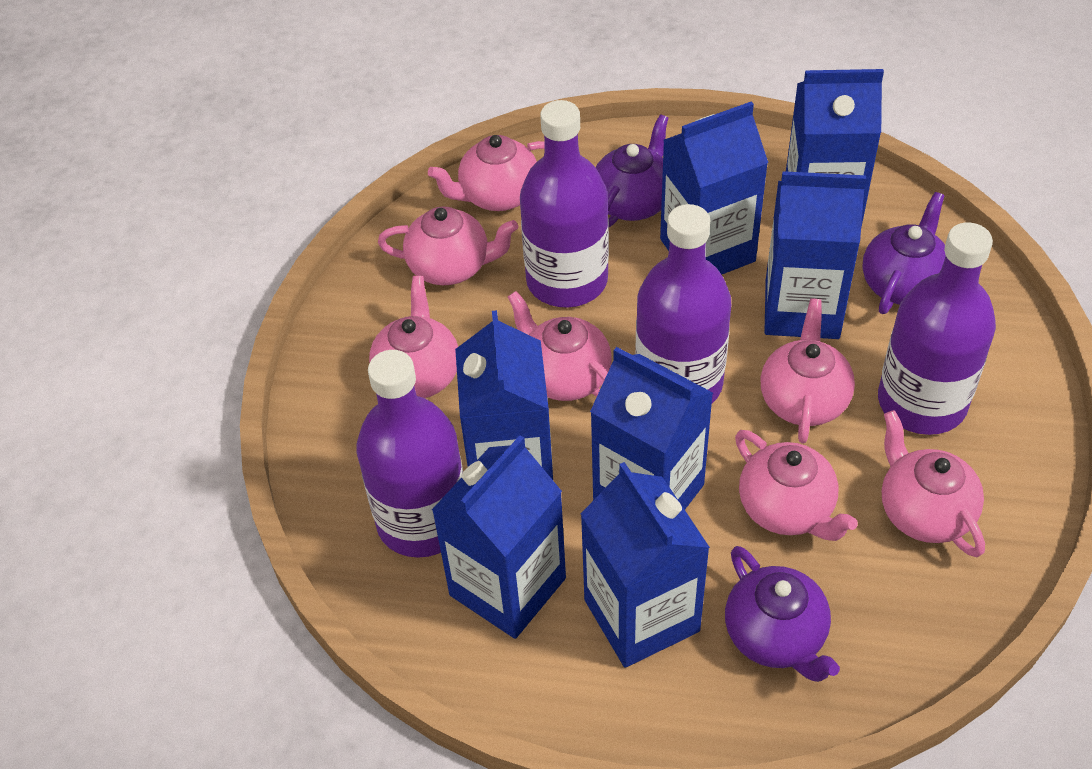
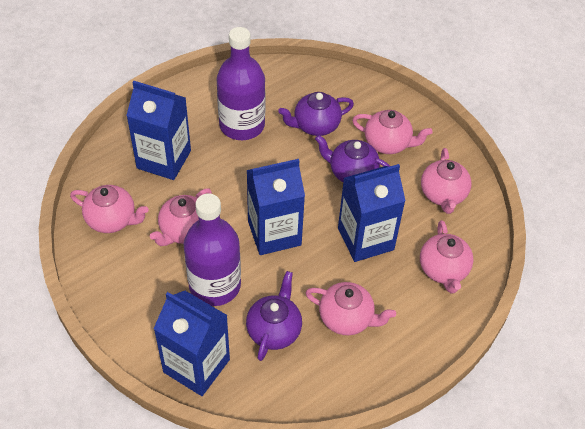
blue carton: 7 -> 4
pink teapot: 7 -> 6
purple bottle: 4 -> 2

